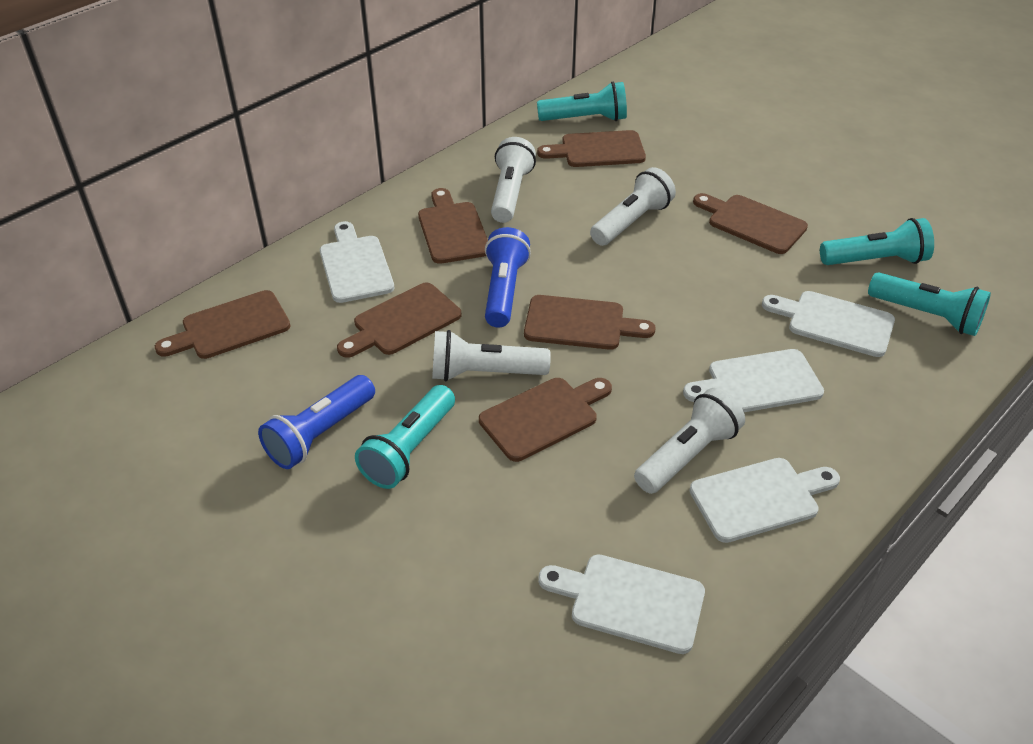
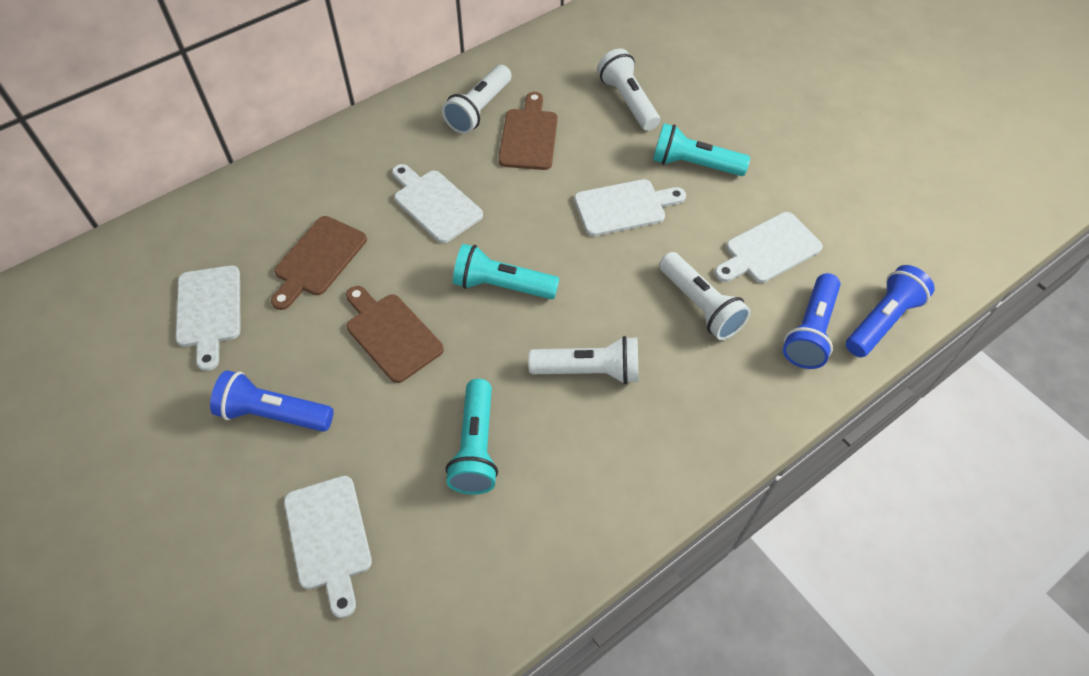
blue flashlight: 2 -> 3
brown cutting board: 7 -> 3
turquoise flashlight: 4 -> 3

